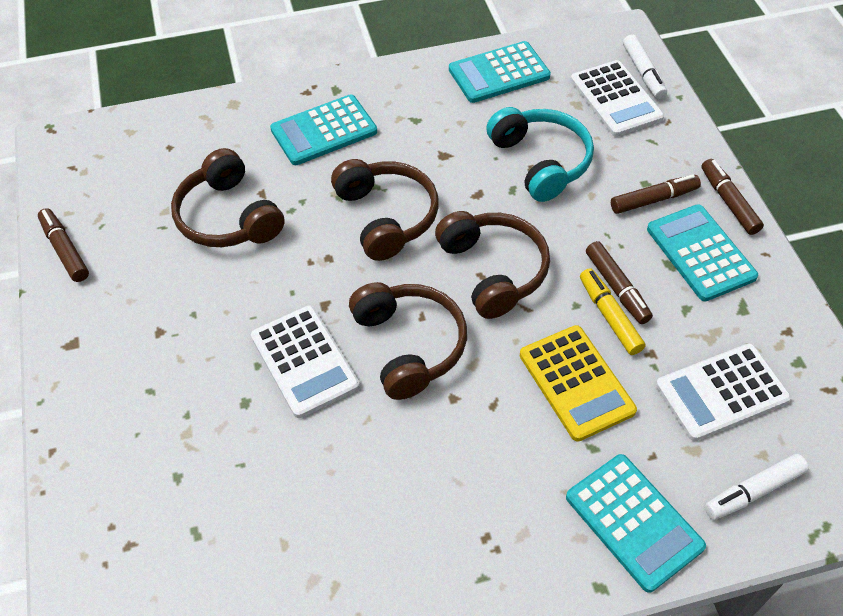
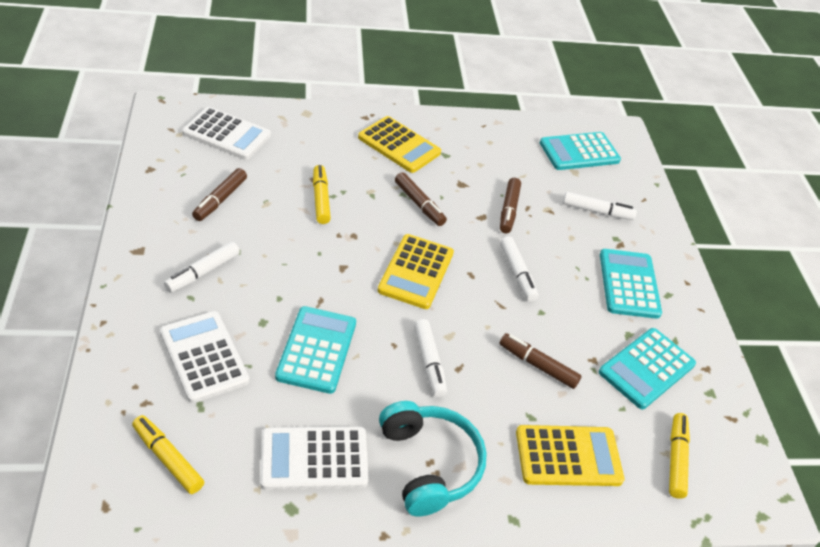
brown headphones: 4 -> 0
white marker: 2 -> 4
yellow calculator: 1 -> 3
yellow marker: 1 -> 3

